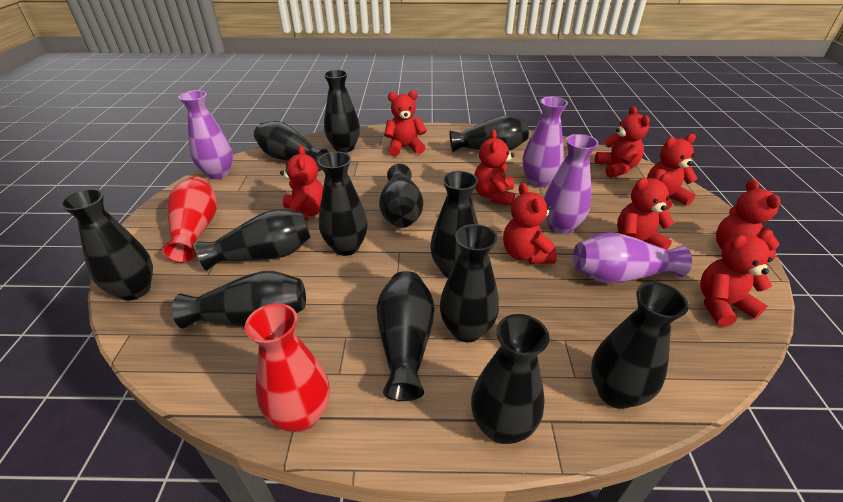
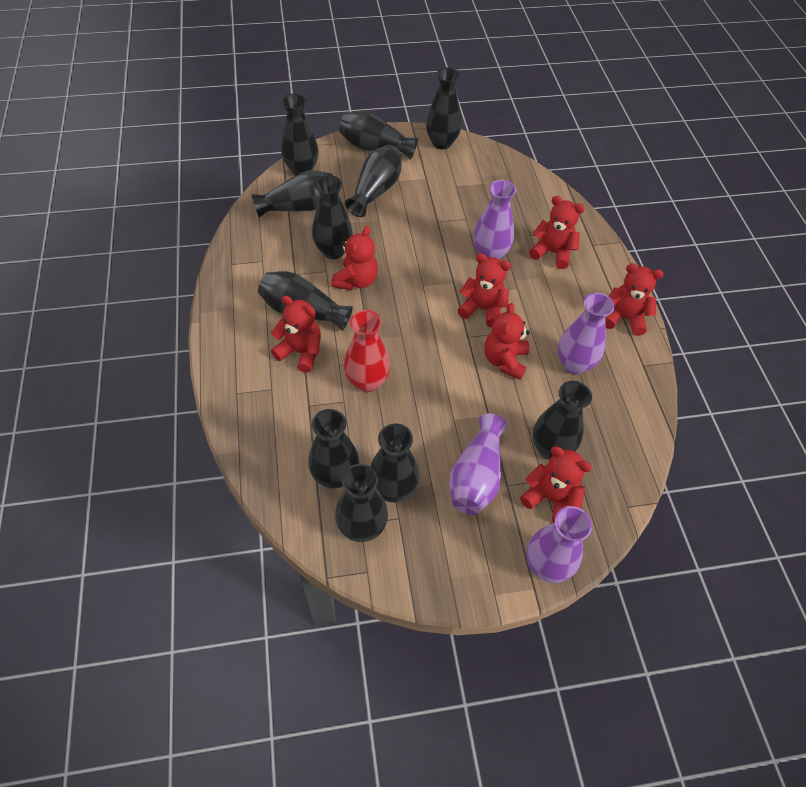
black vase: 13 -> 11
red teddy bear: 9 -> 7
red vase: 2 -> 1

